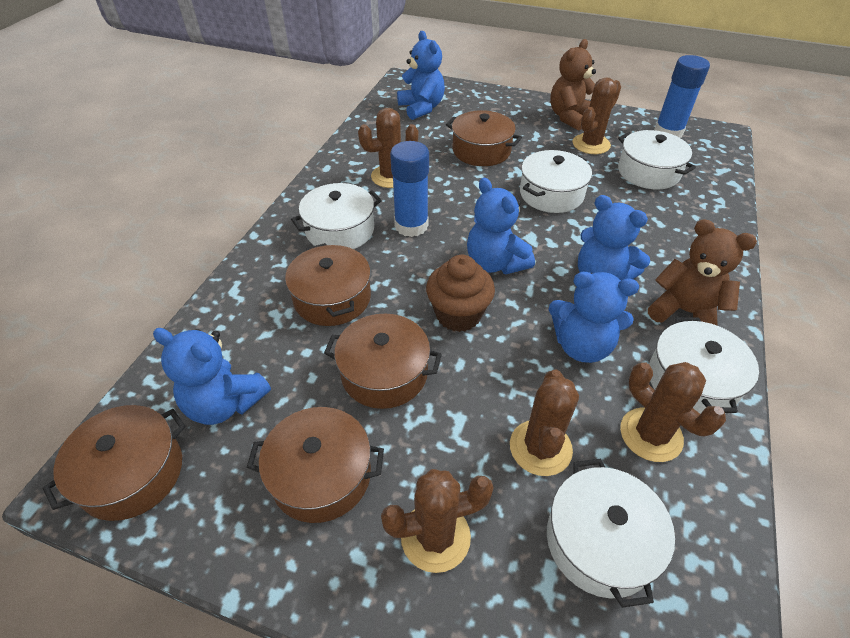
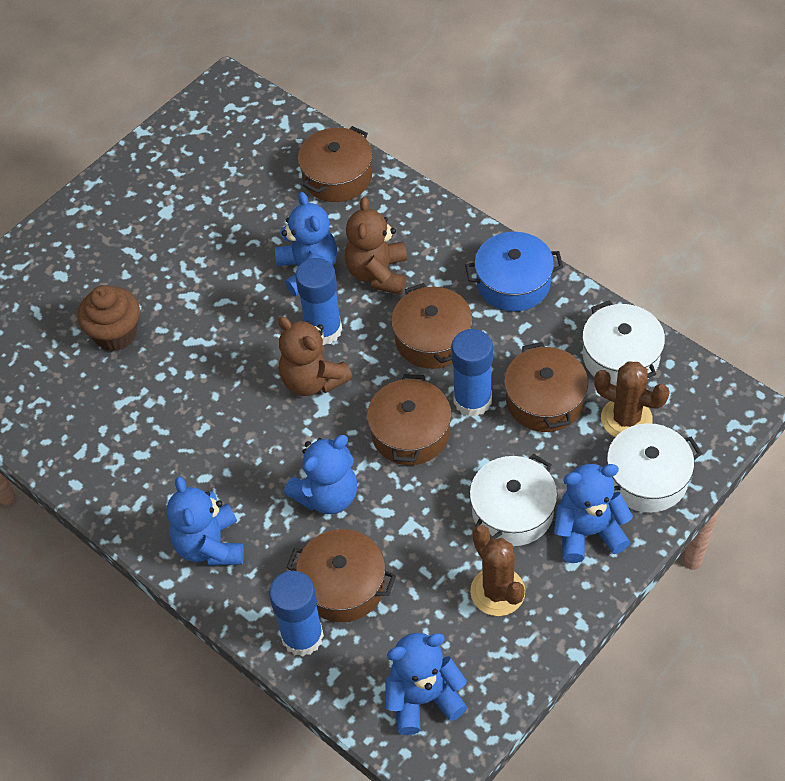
blue glue stick: 2 -> 3
blue pot: 0 -> 1
brown cactus: 5 -> 2
white pot: 5 -> 3

